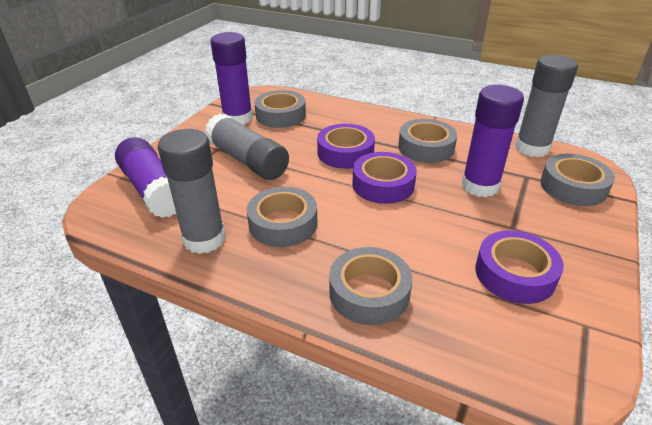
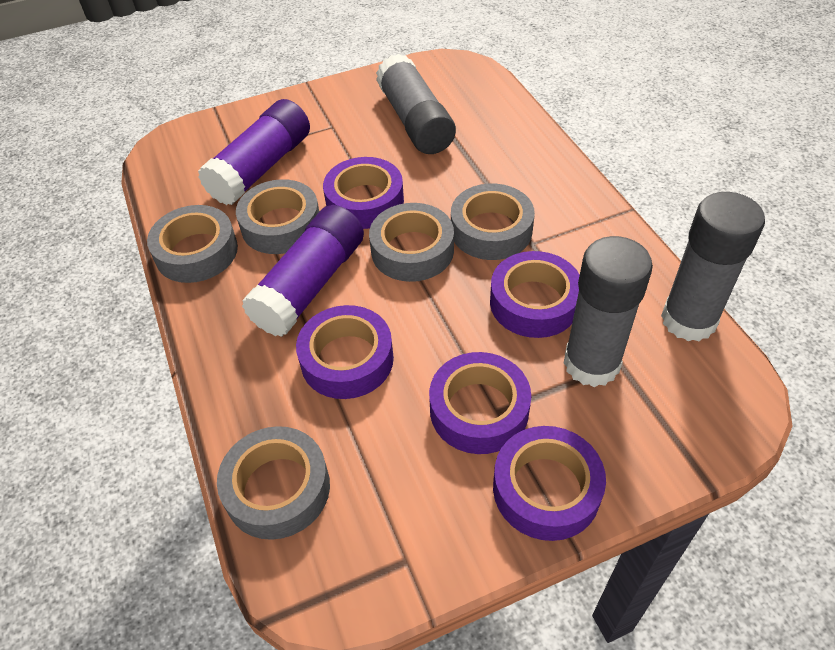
purple glue stick: 3 -> 2
purple tape: 3 -> 5

